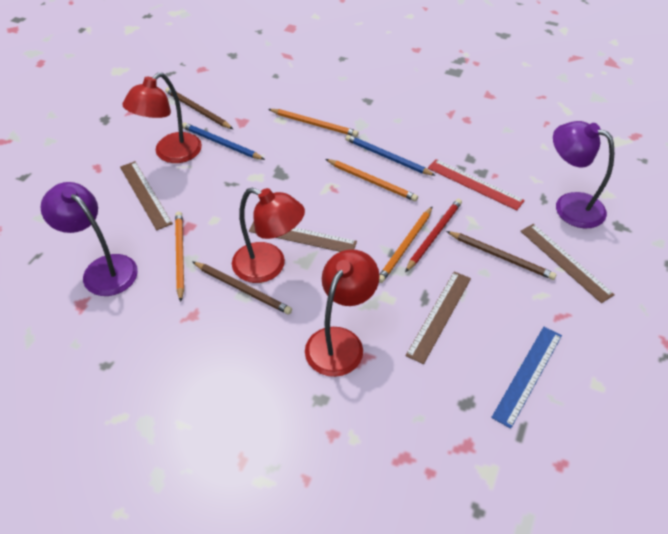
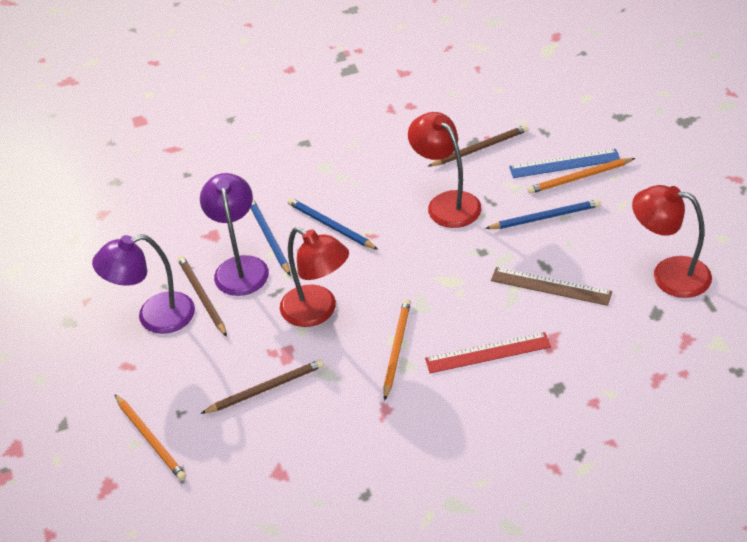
blue pencil: 2 -> 3
brown ruler: 4 -> 1
orange pencil: 4 -> 3
red pencil: 1 -> 0

